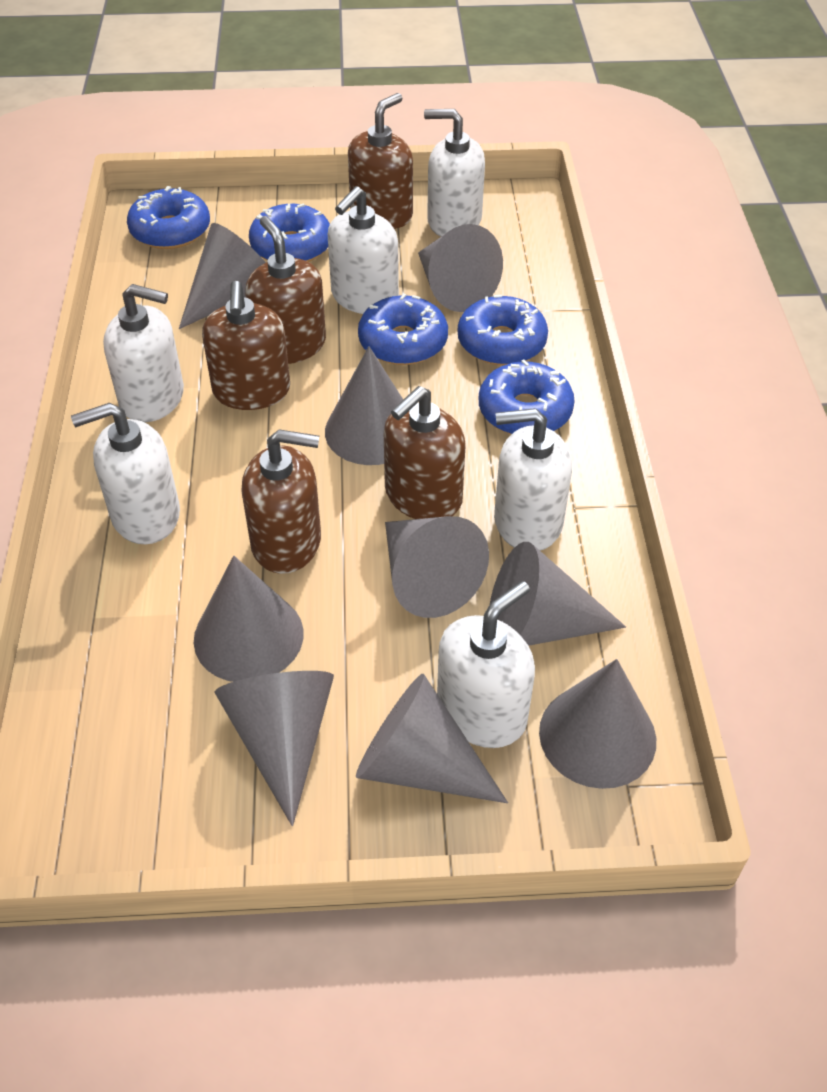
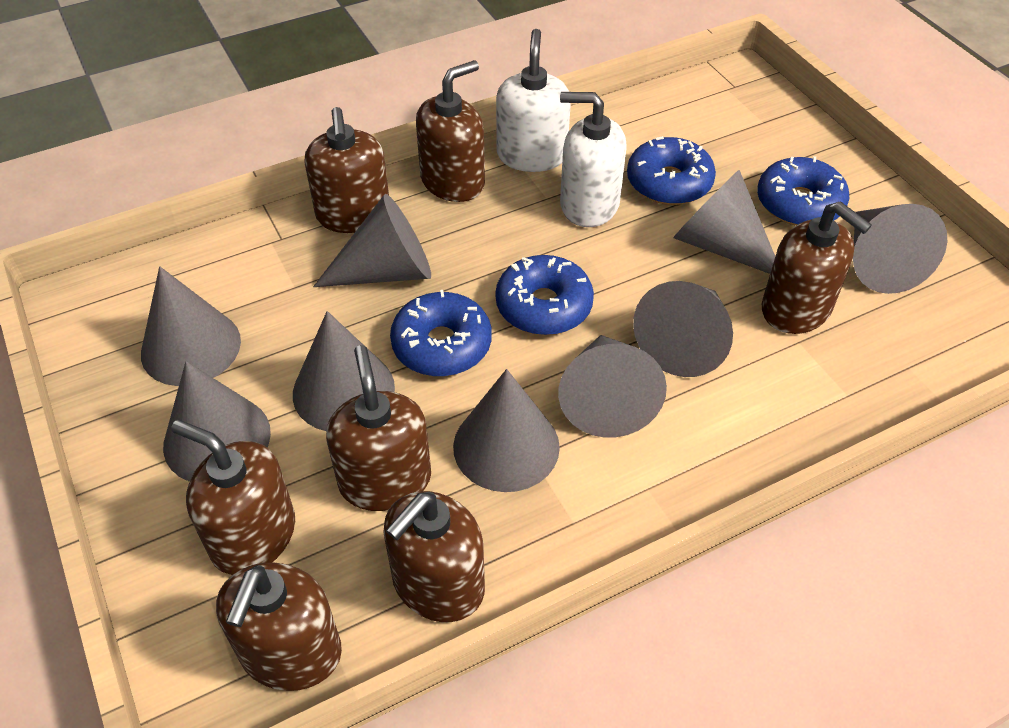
blue donut: 5 -> 4
brown soap dispenser: 5 -> 7
white soap dispenser: 6 -> 2

